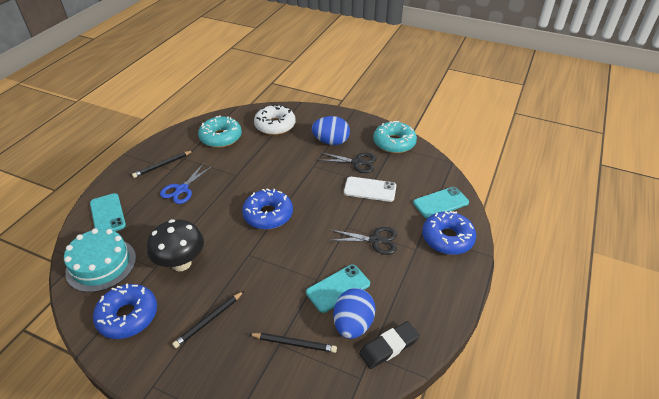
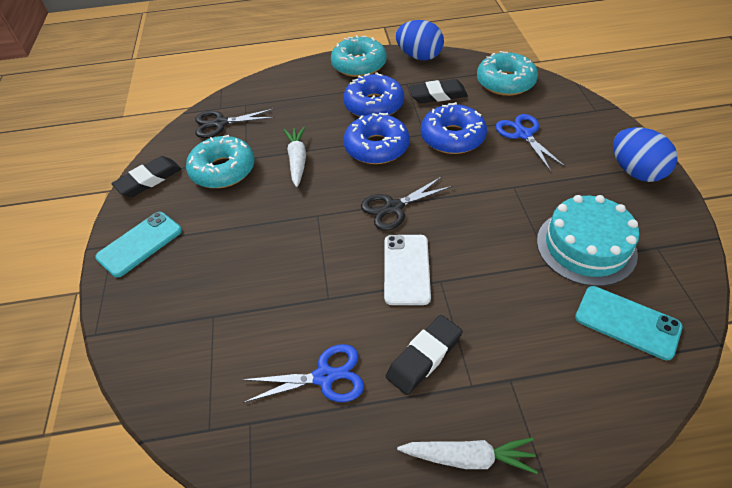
black eraser: 1 -> 3
black mushroom: 1 -> 0
black pencil: 3 -> 0
blue scissors: 1 -> 2
turquoise donut: 2 -> 3
turquoise phone: 3 -> 2
white carrot: 0 -> 2
white donut: 1 -> 0

